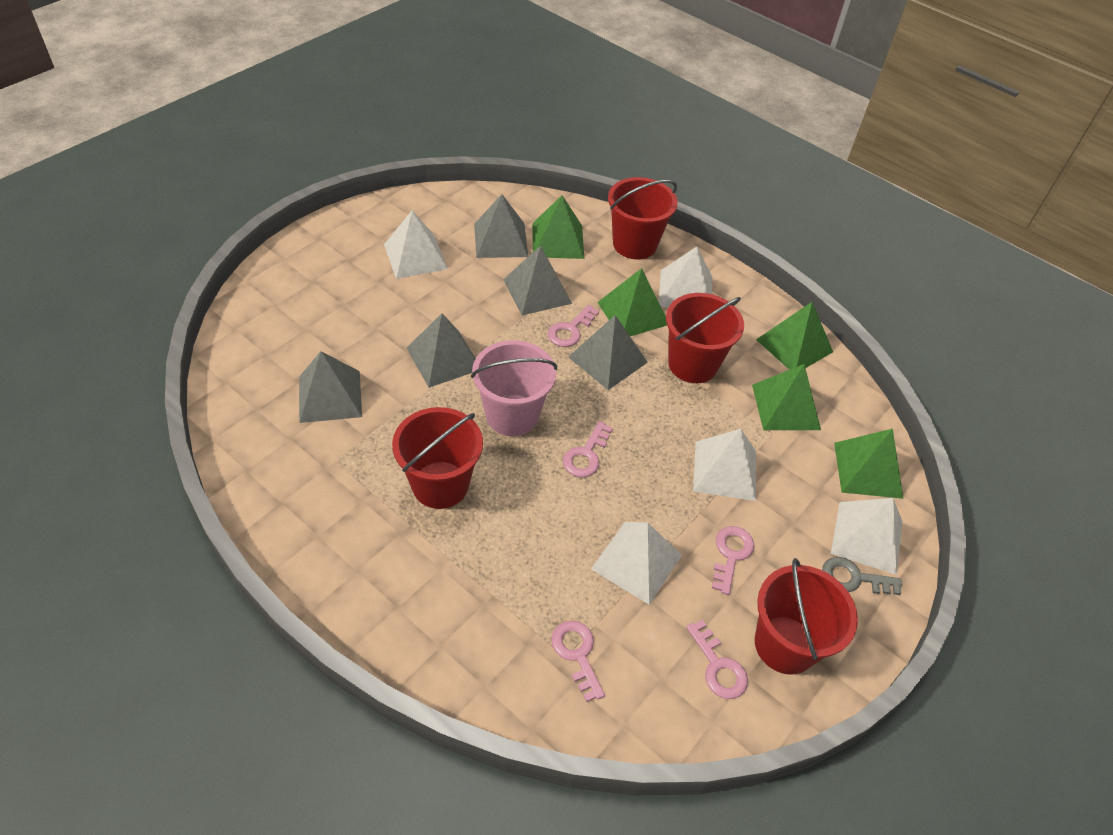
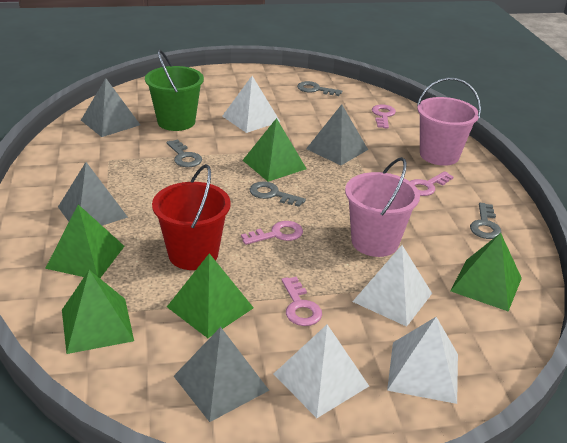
green bucket: 0 -> 1
grey key: 1 -> 4
grey pyramid: 5 -> 4
pink bucket: 1 -> 2
pink key: 5 -> 4
red bucket: 4 -> 1
white pyramid: 5 -> 4

